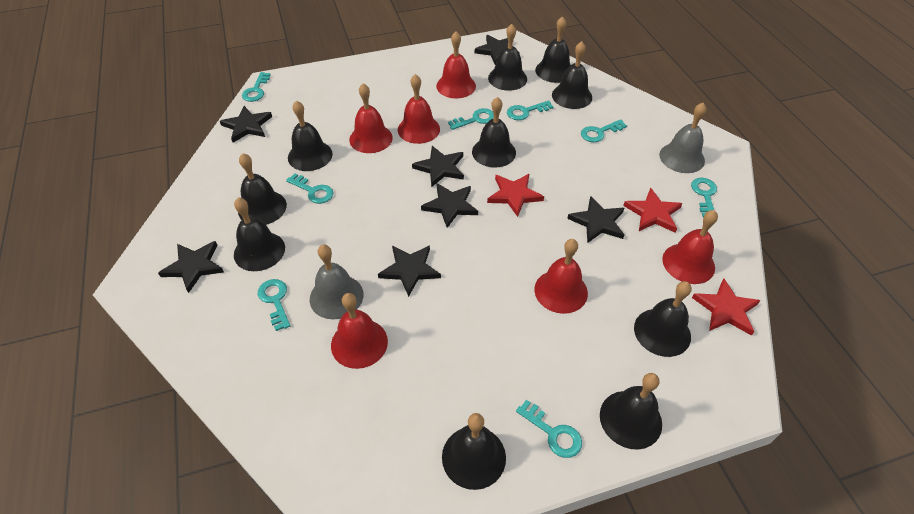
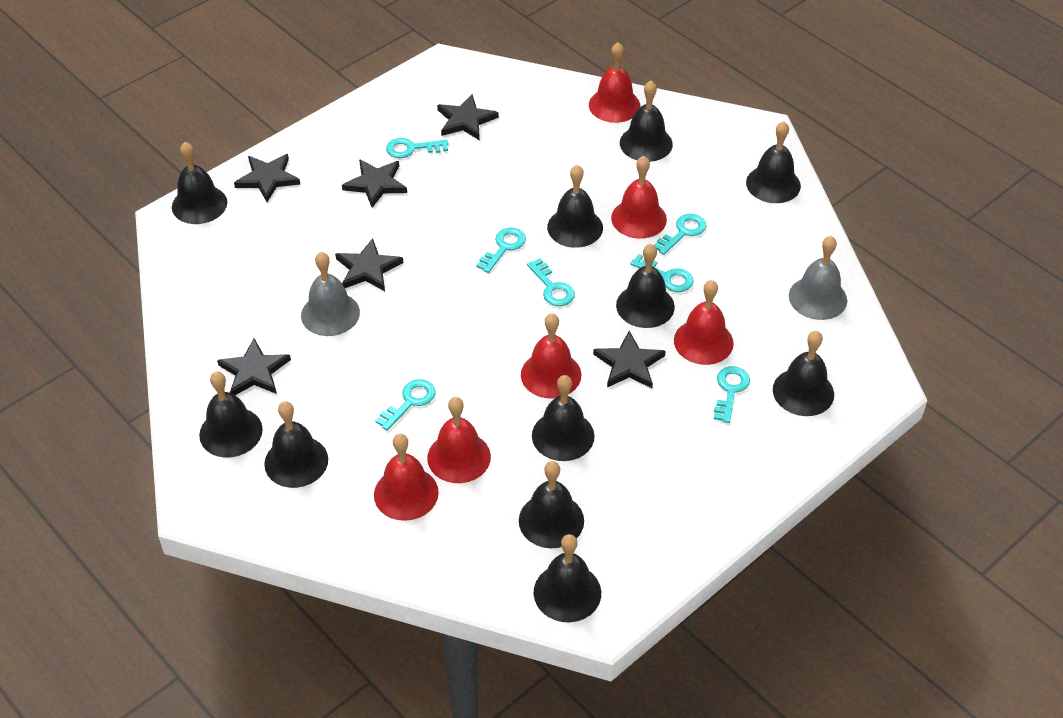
black bell: 10 -> 11
black star: 7 -> 6
red star: 3 -> 0
turquoise key: 8 -> 7

